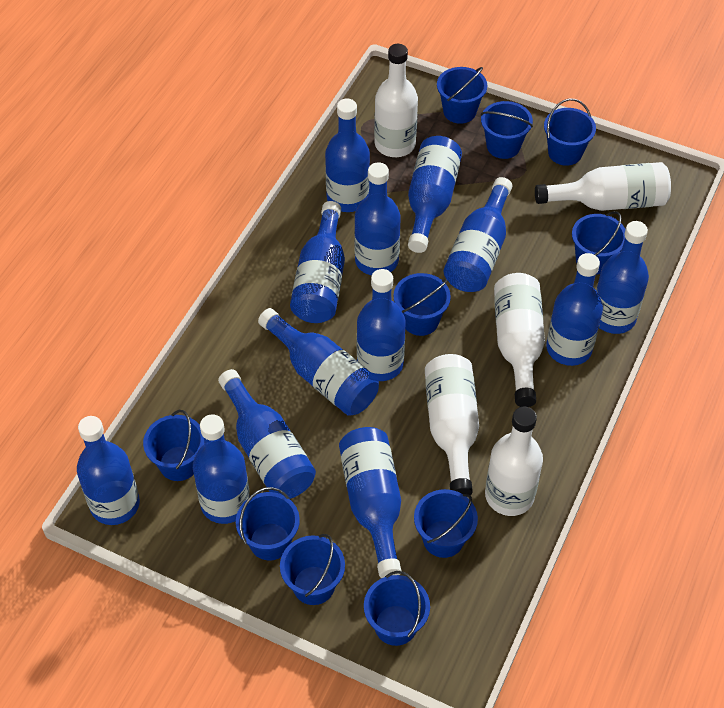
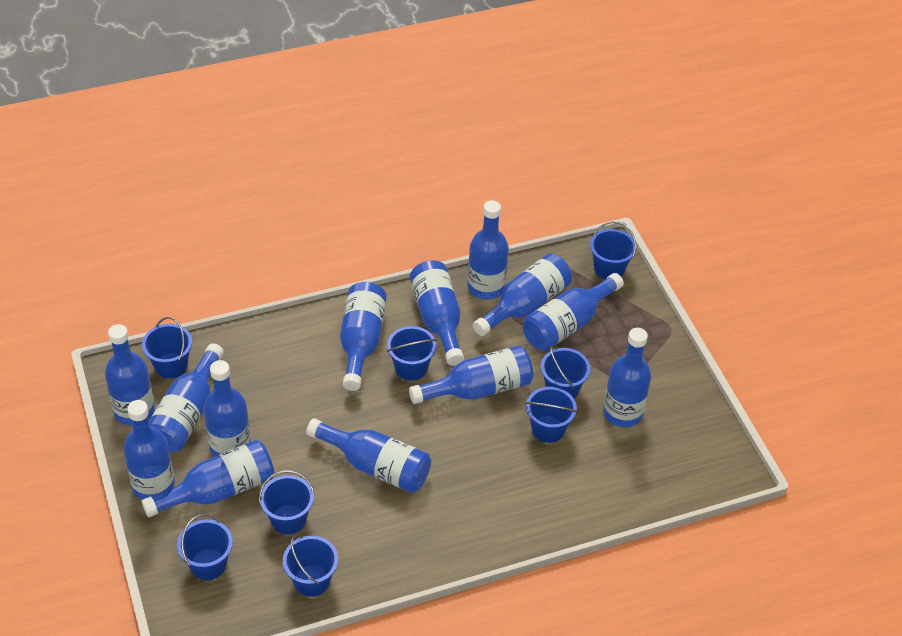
blue bucket: 10 -> 8
white bottle: 5 -> 0

